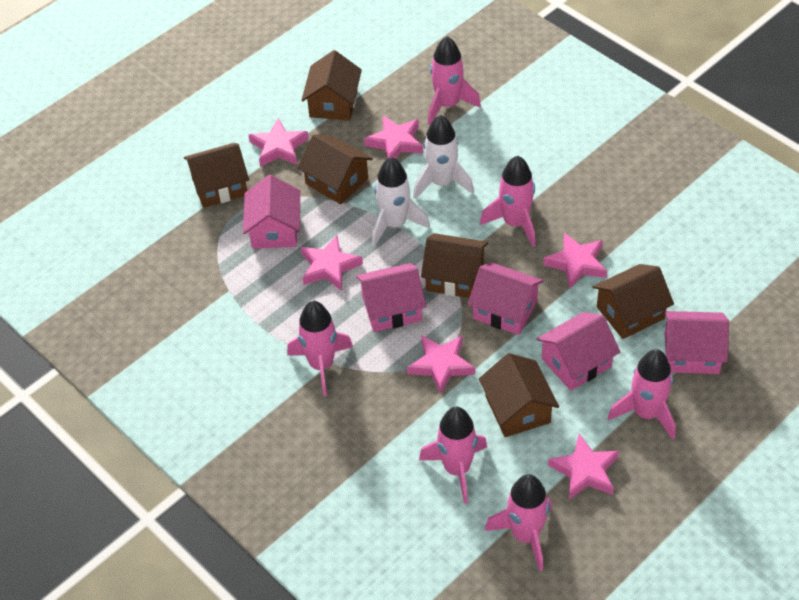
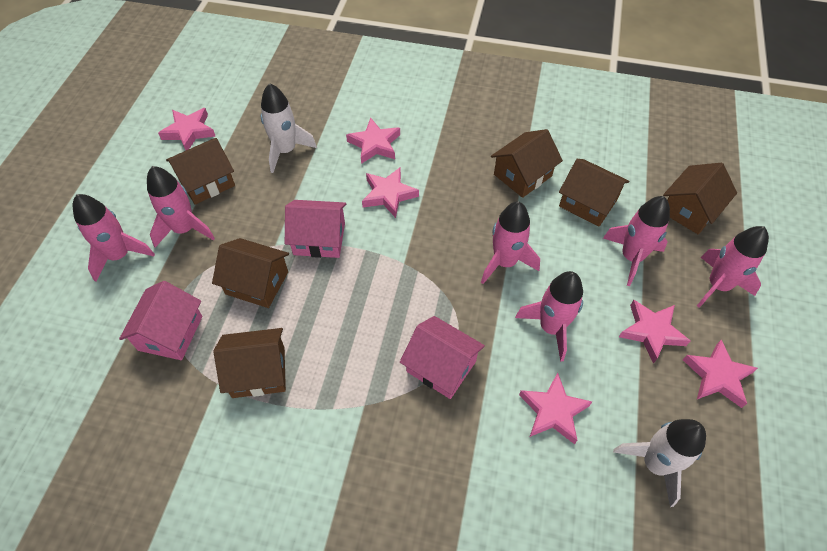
pink house: 5 -> 3

